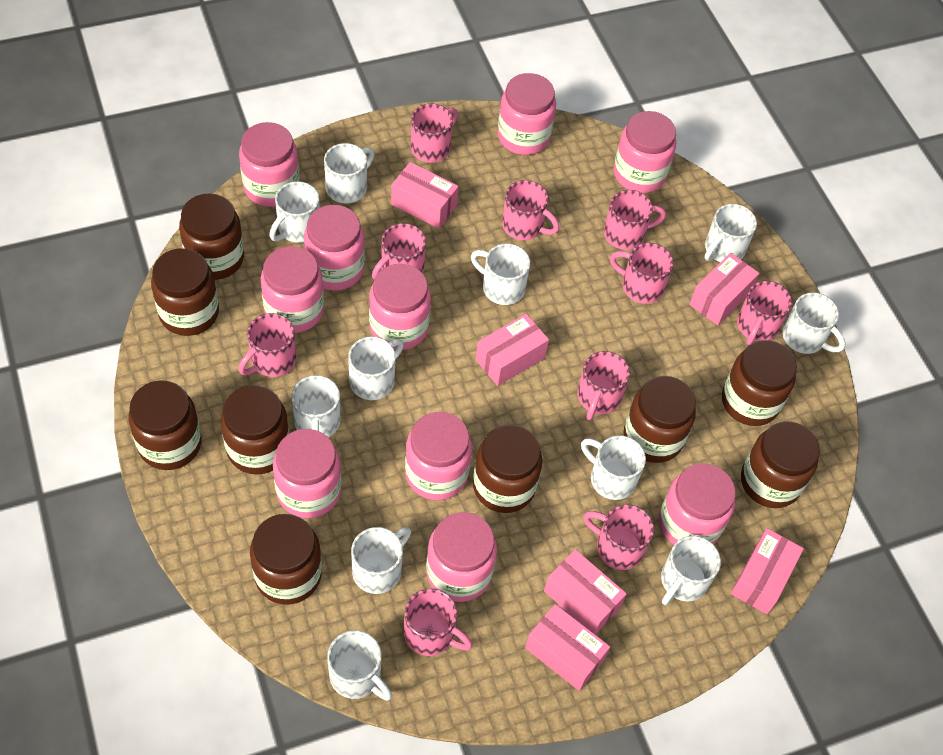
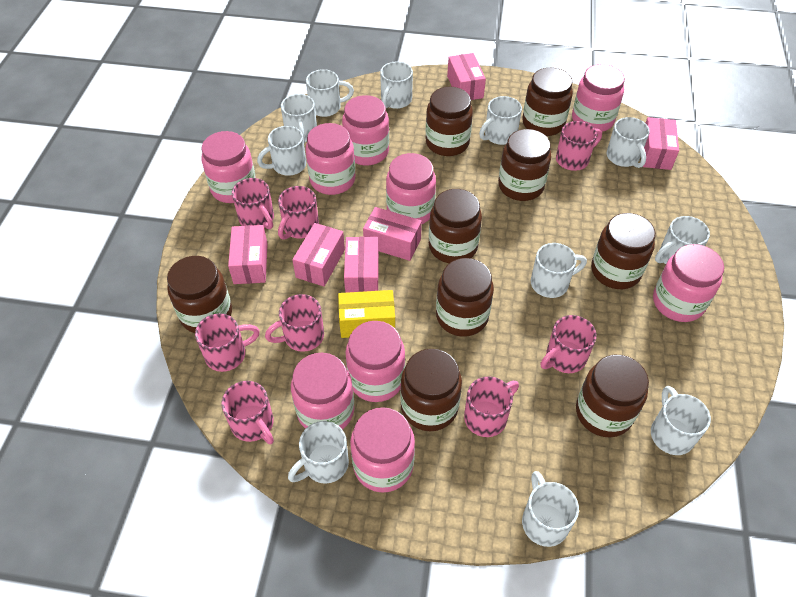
pink jar: 10 -> 9
pink mug: 10 -> 8
yellow box: 0 -> 1

